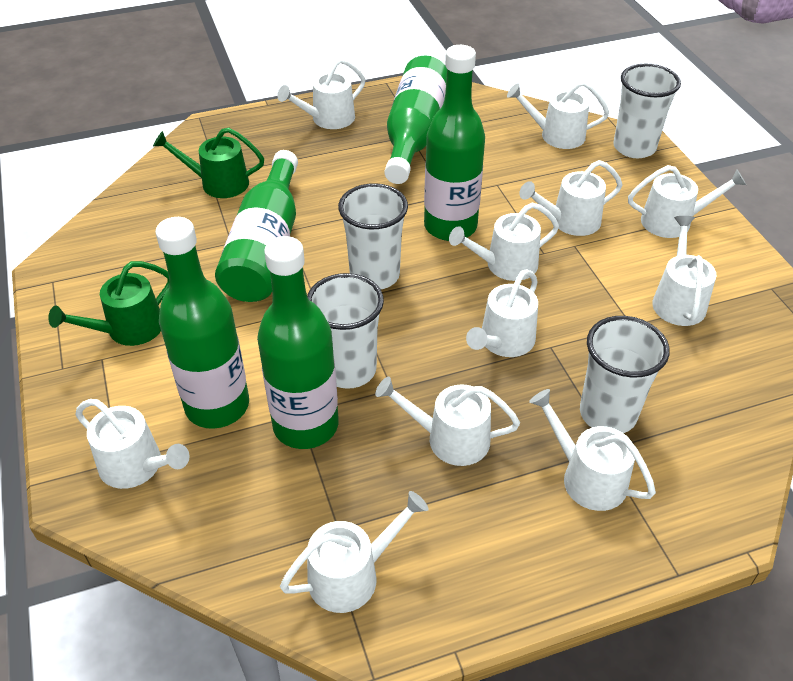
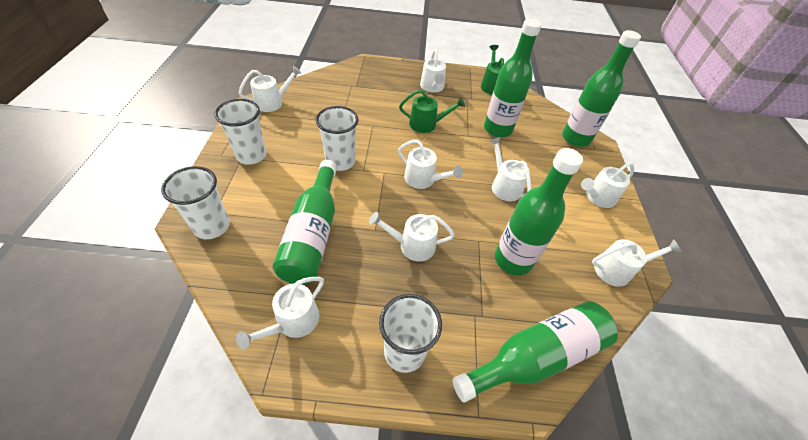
white watering can: 11 -> 8

